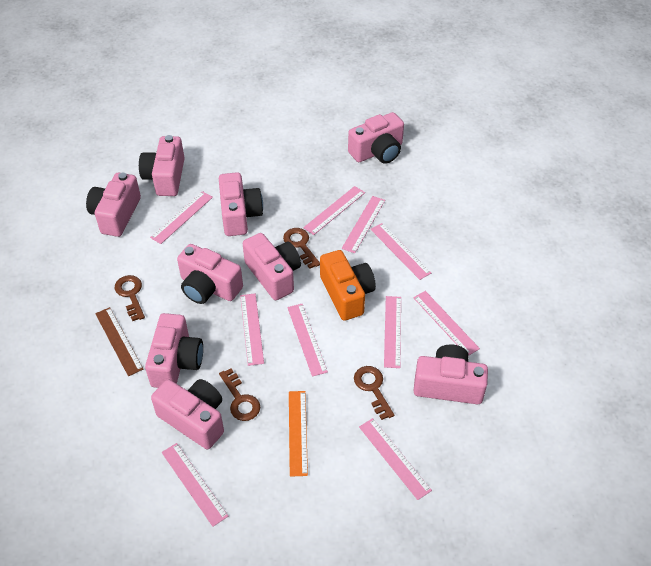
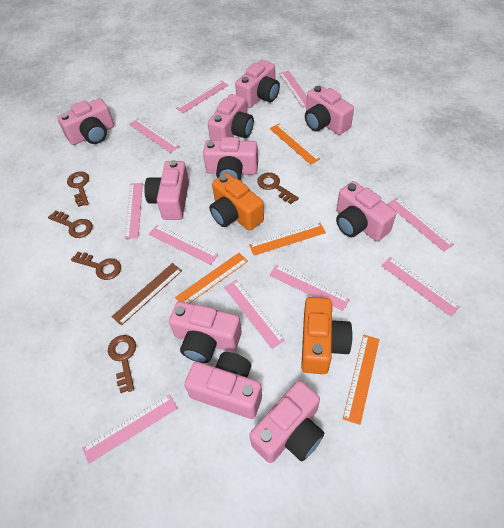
brown key: 4 -> 5
orange camera: 1 -> 2
orange ruler: 1 -> 4
pink camera: 9 -> 10

